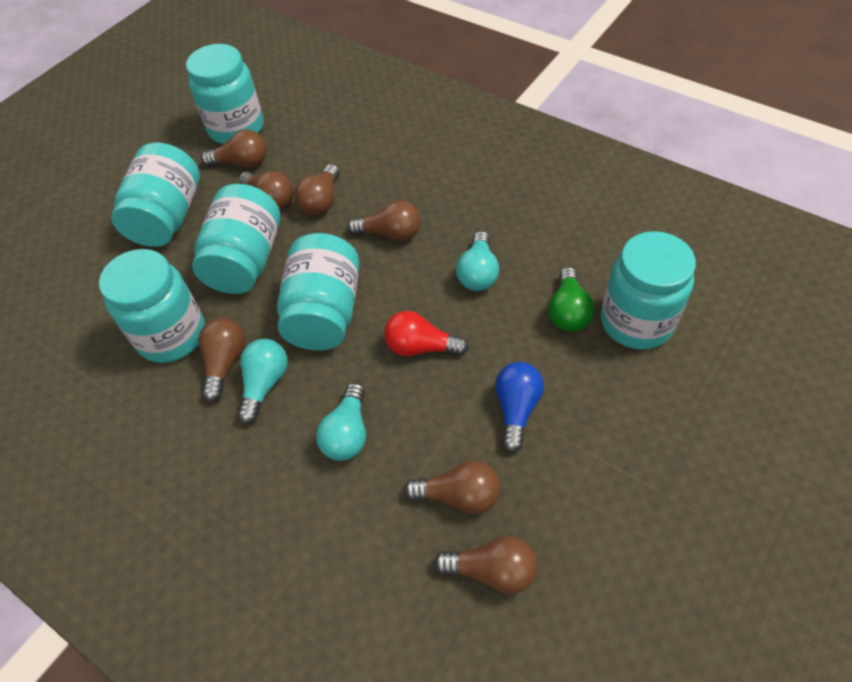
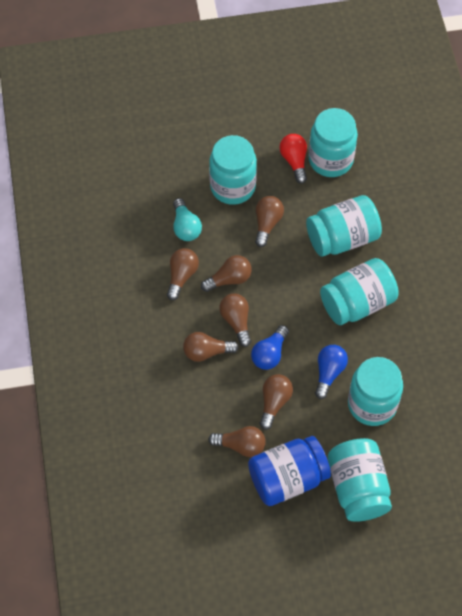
blue jar: 0 -> 1
blue light bulb: 1 -> 2
green light bulb: 1 -> 0
turquoise light bulb: 3 -> 1

